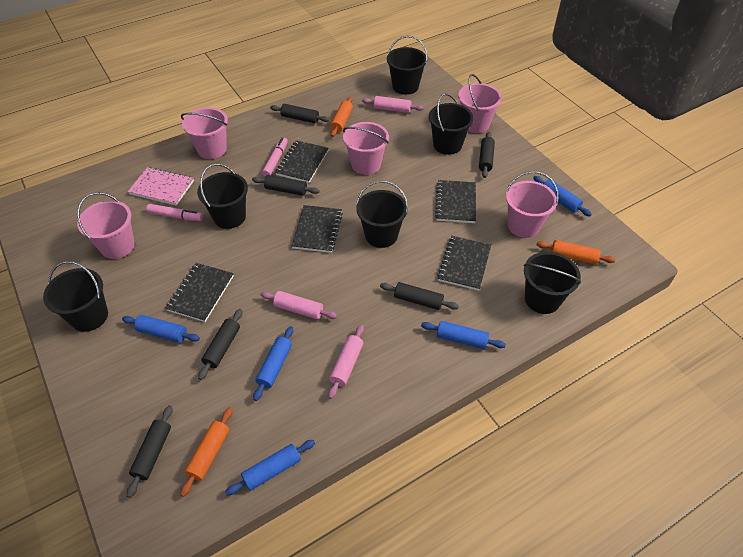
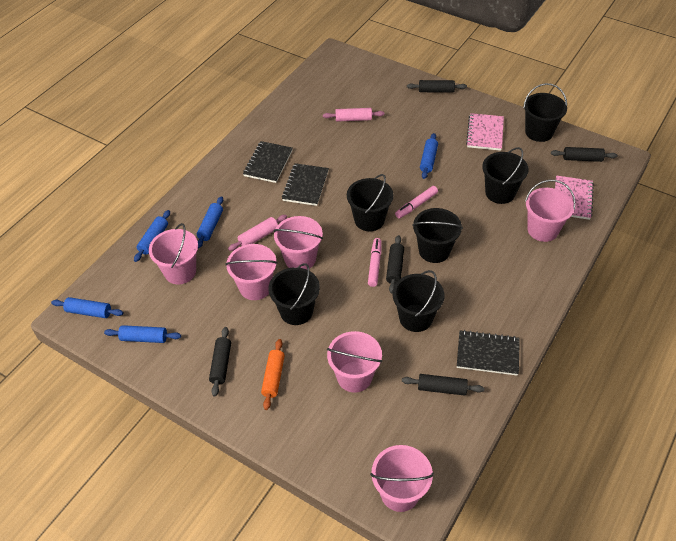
black notebook: 5 -> 3
black rolling pin: 6 -> 5
orange rolling pin: 3 -> 1
pink bucket: 5 -> 6
pink notebook: 1 -> 2
pink rolling pin: 3 -> 2

